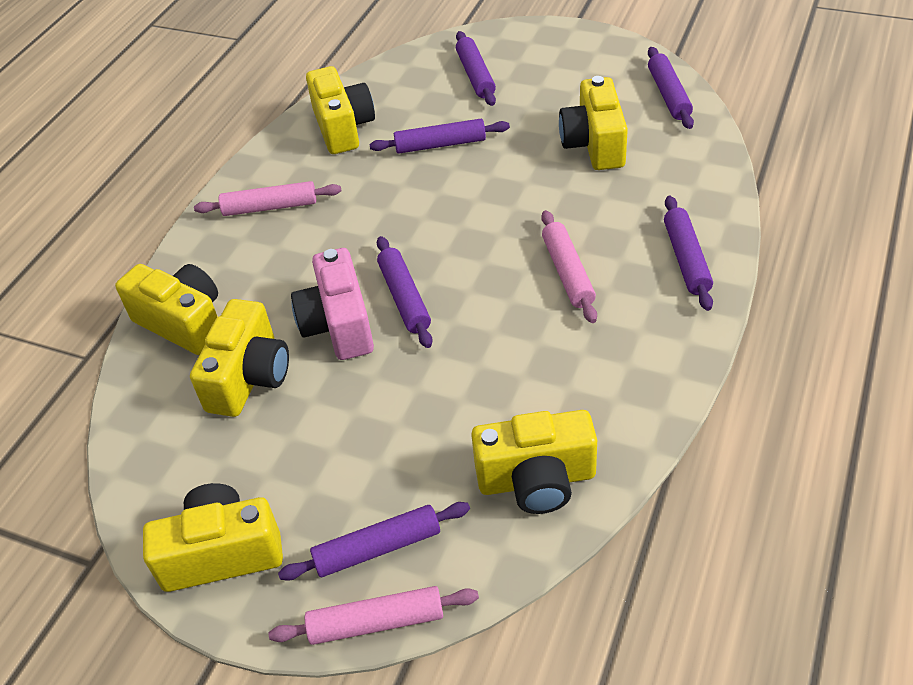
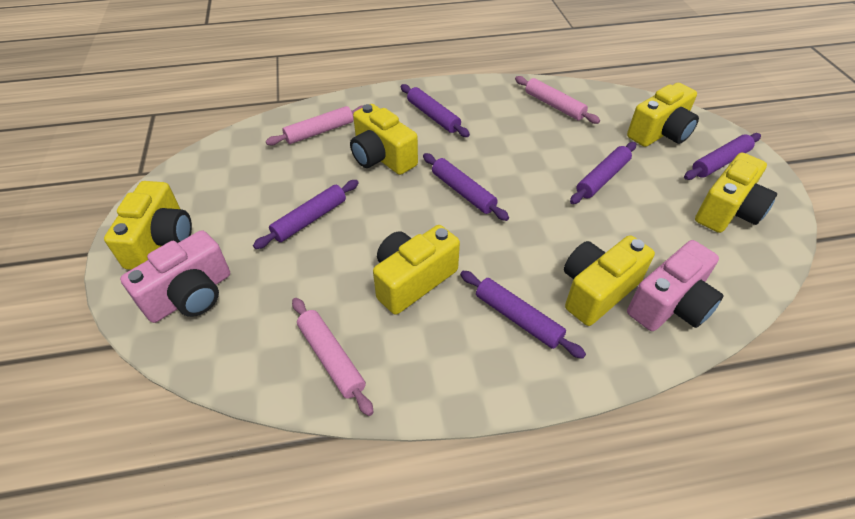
pink camera: 1 -> 2

